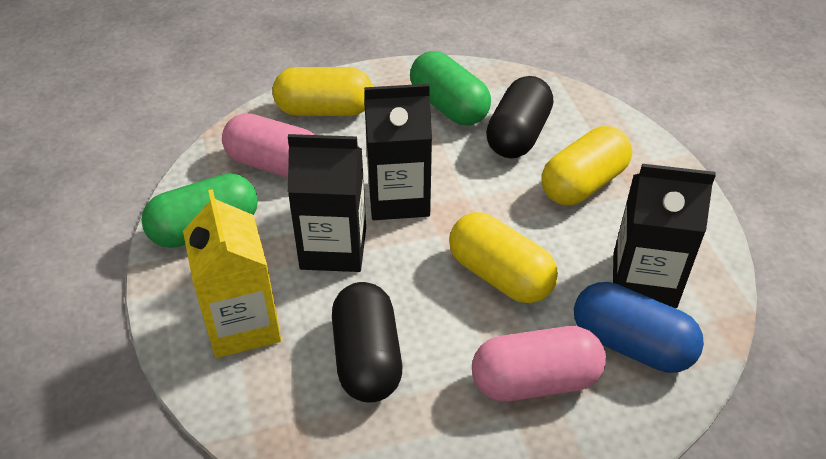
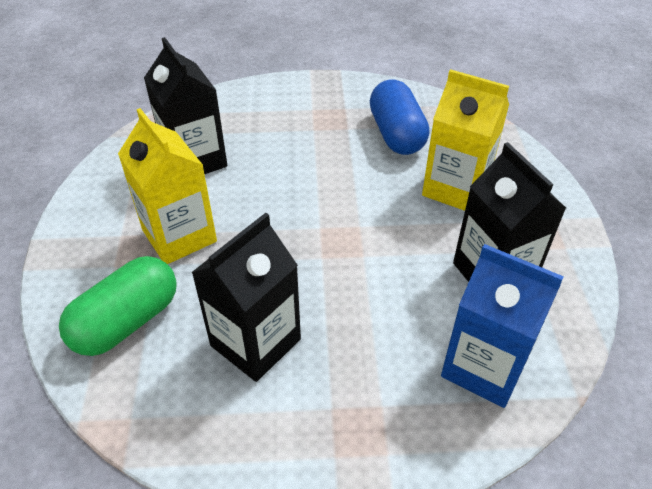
black capsule: 2 -> 0
blue carton: 0 -> 1
green capsule: 2 -> 1
pink capsule: 2 -> 0
yellow capsule: 3 -> 0
yellow carton: 1 -> 2

